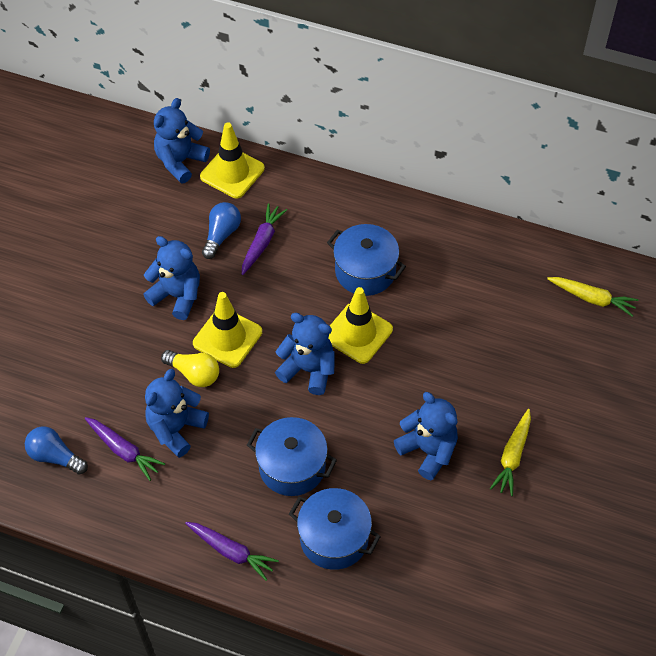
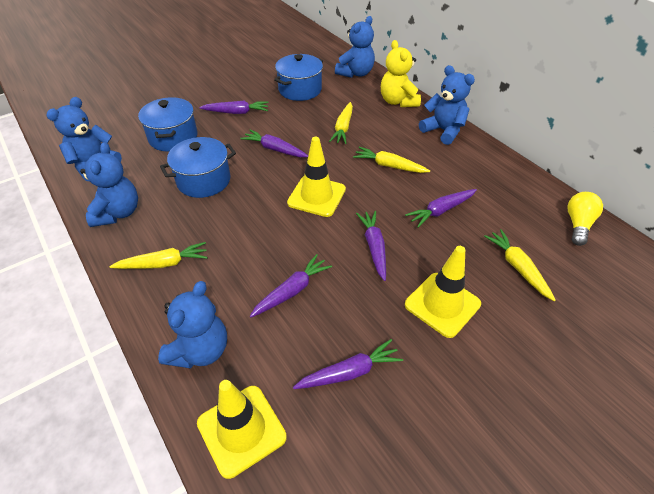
blue light bulb: 2 -> 0
purple carrot: 3 -> 6
yellow carrot: 2 -> 4
yellow teddy bear: 0 -> 1

